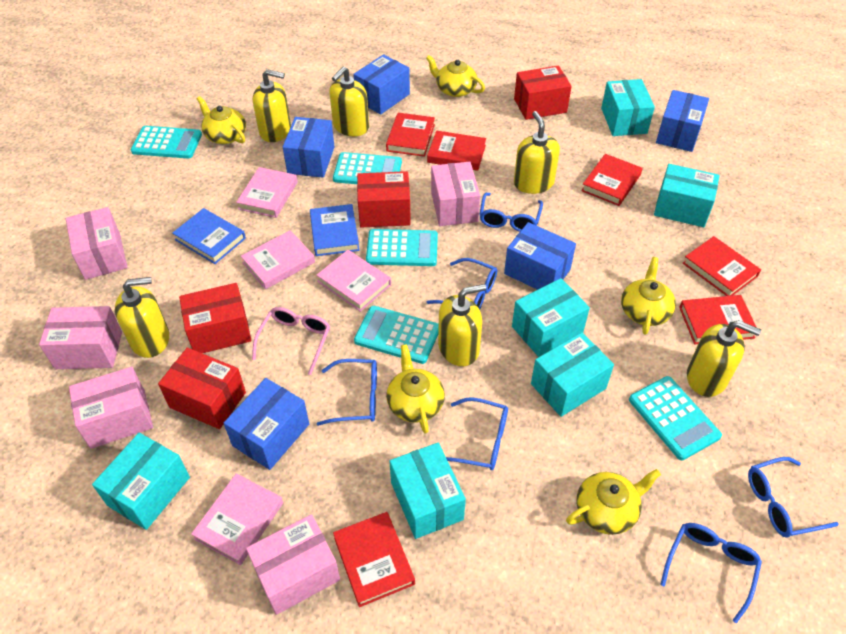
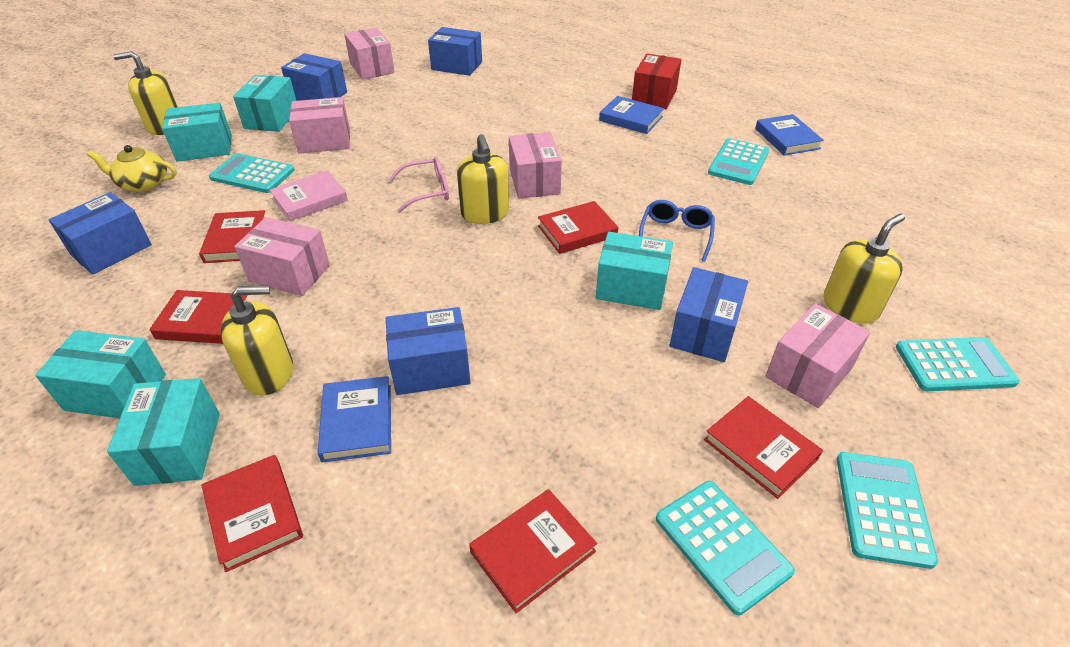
blue book: 2 -> 3
blue glasses: 6 -> 1
pink book: 4 -> 1
red box: 4 -> 1
turquoise box: 6 -> 5
yellow soap dispenser: 6 -> 4
yellow teapot: 5 -> 1

